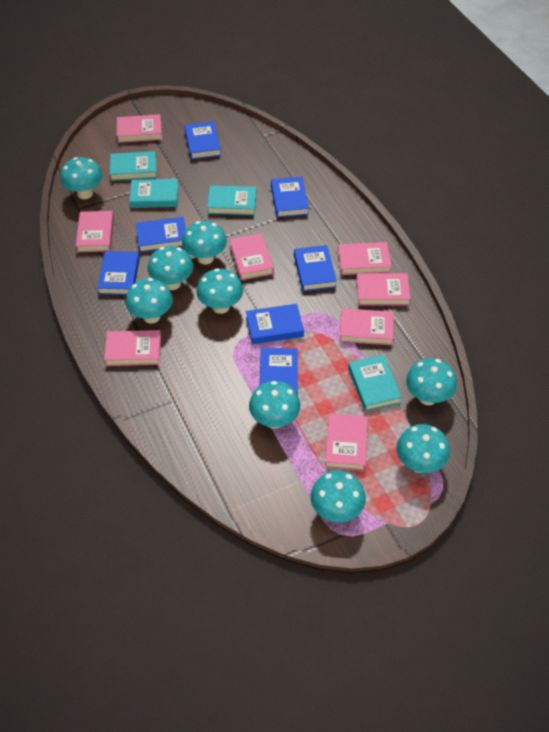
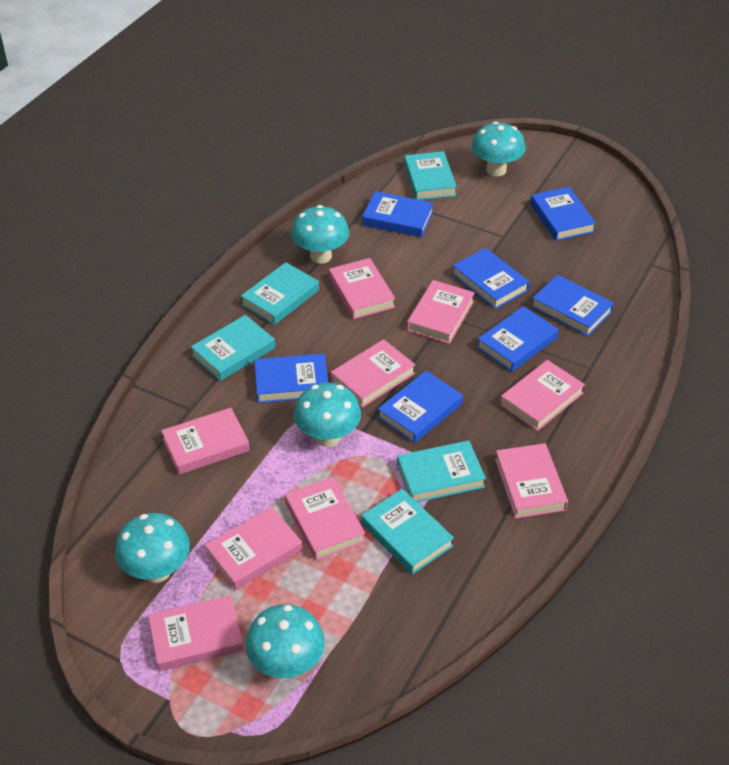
pink book: 8 -> 9
turquoise book: 4 -> 5
turquoise mushroom: 9 -> 5

